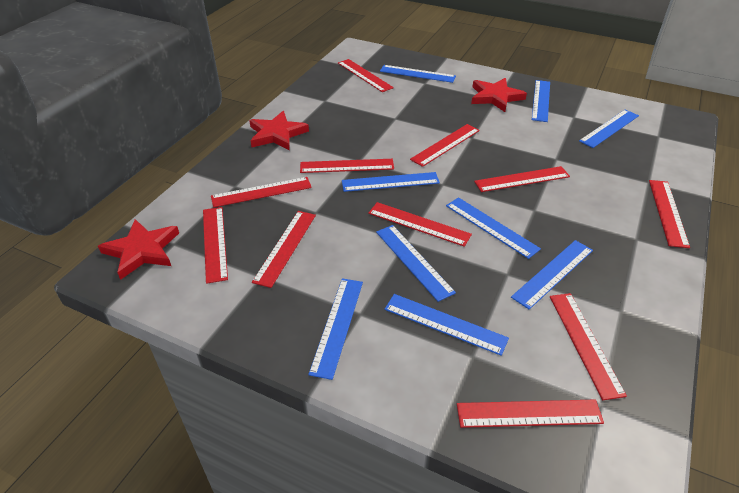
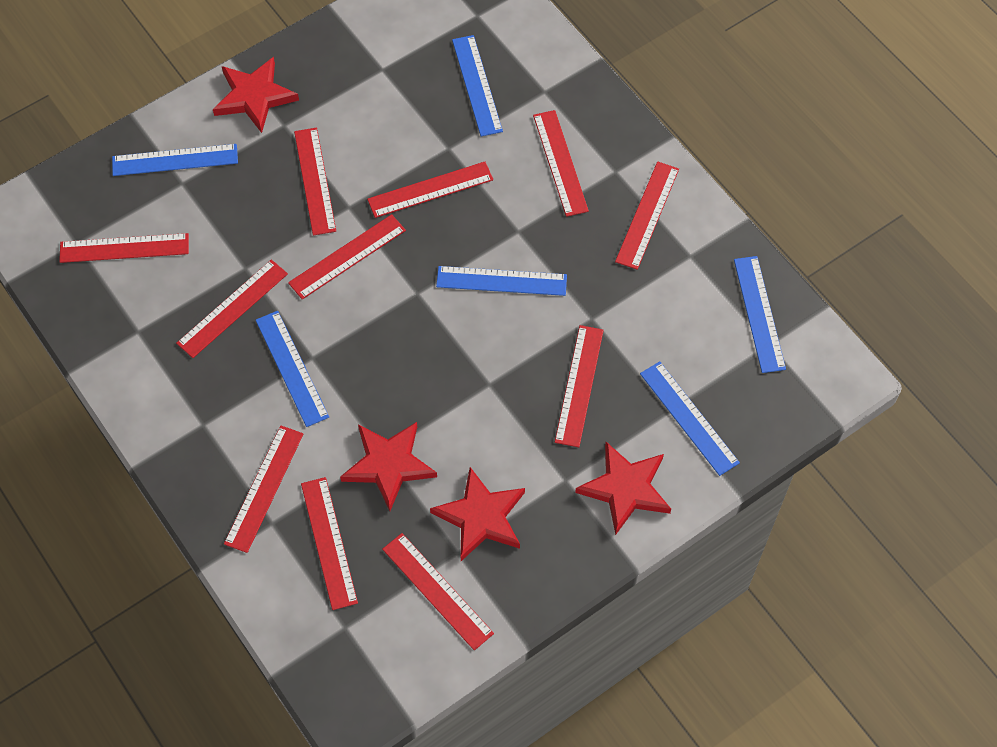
blue ruler: 9 -> 6
red star: 3 -> 4

